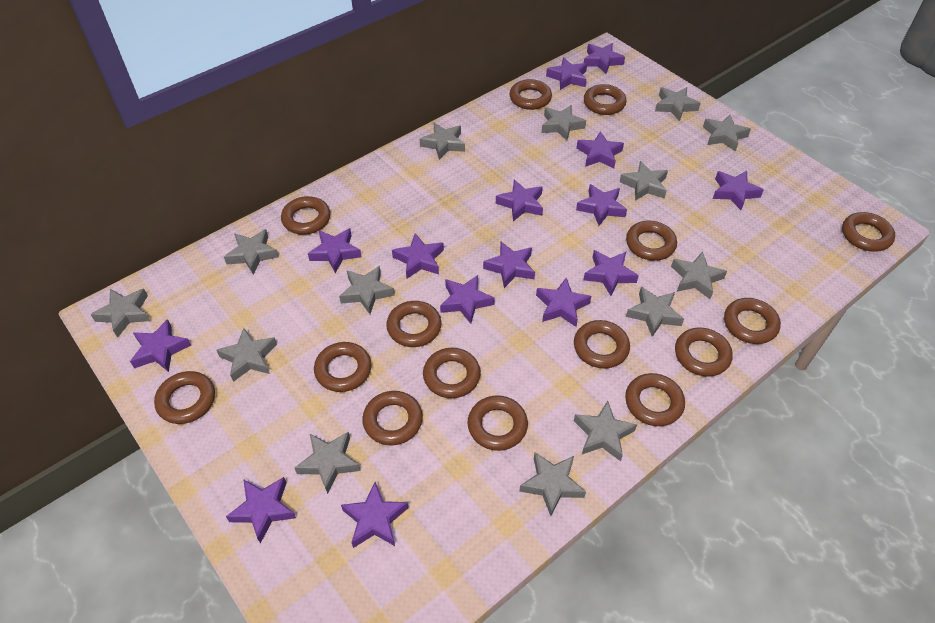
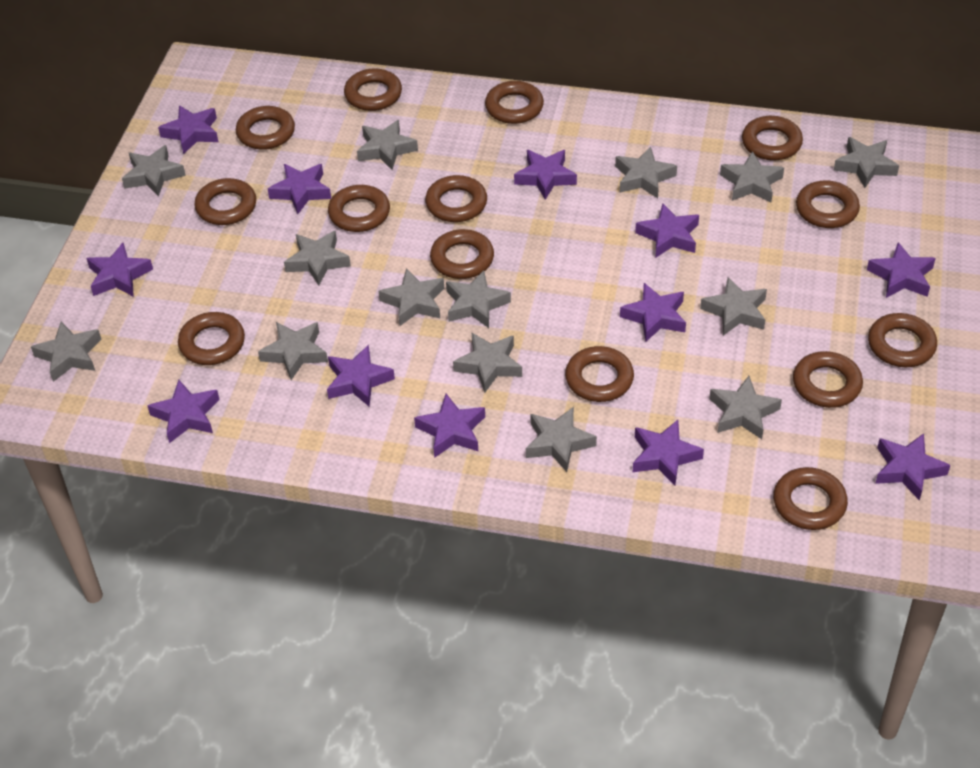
brown ring: 15 -> 14
purple star: 15 -> 12

